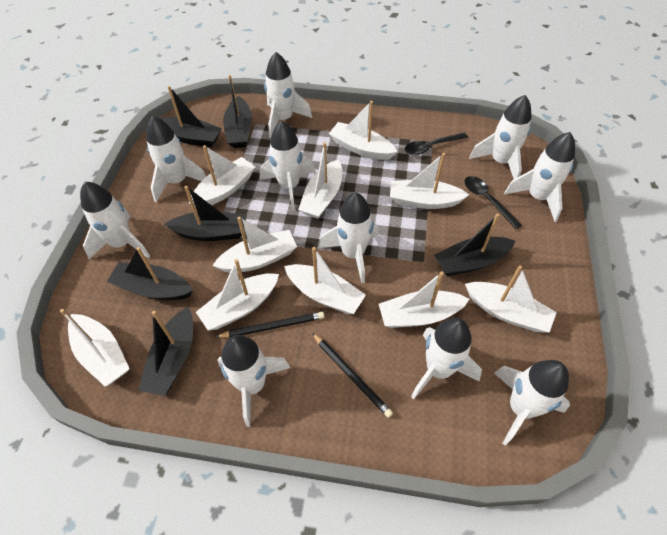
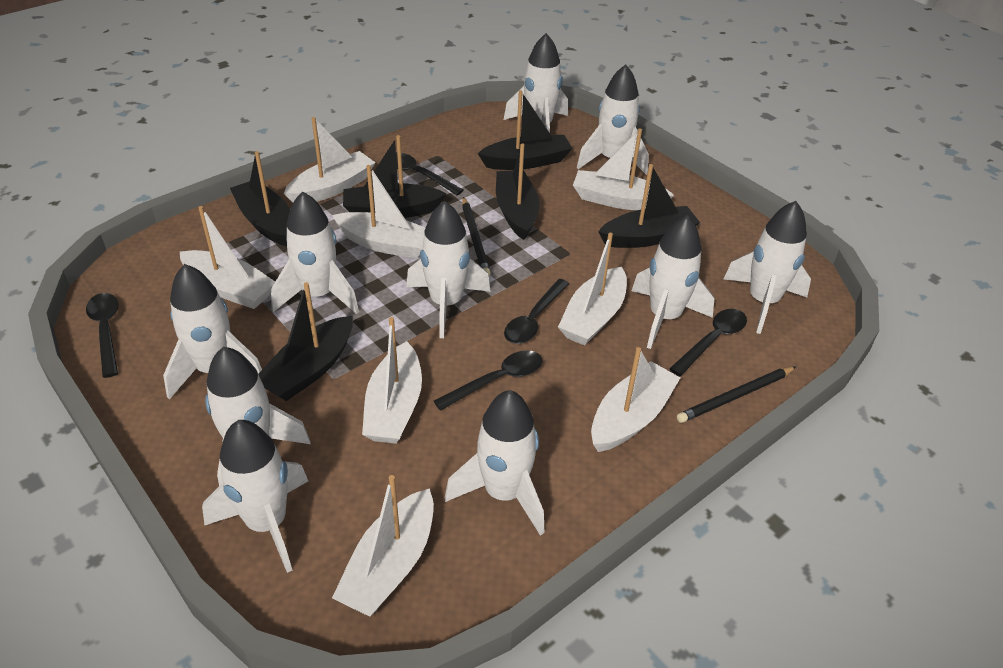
black spoon: 2 -> 5
white boat: 10 -> 8

